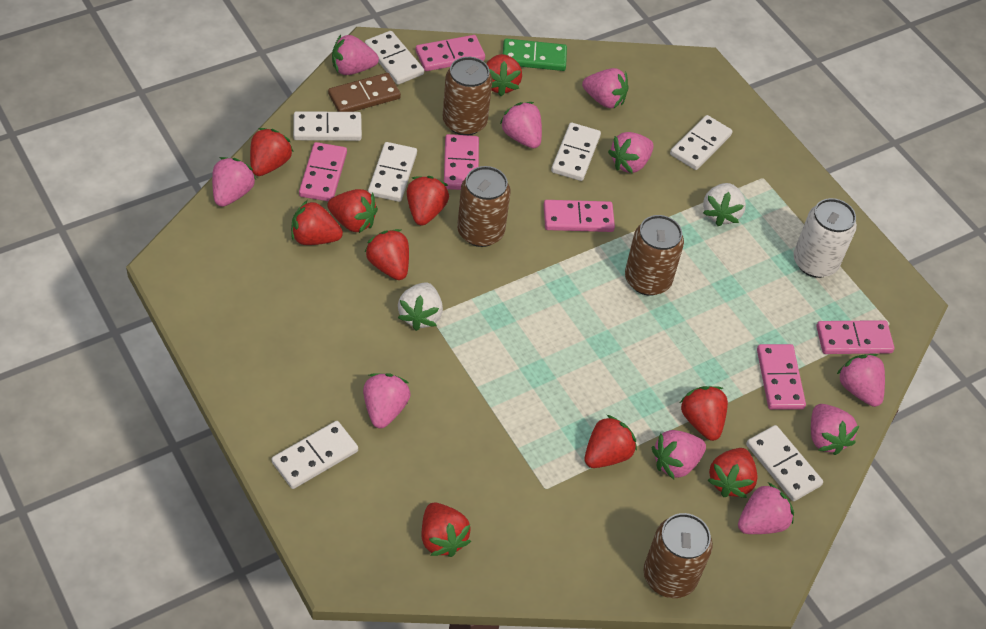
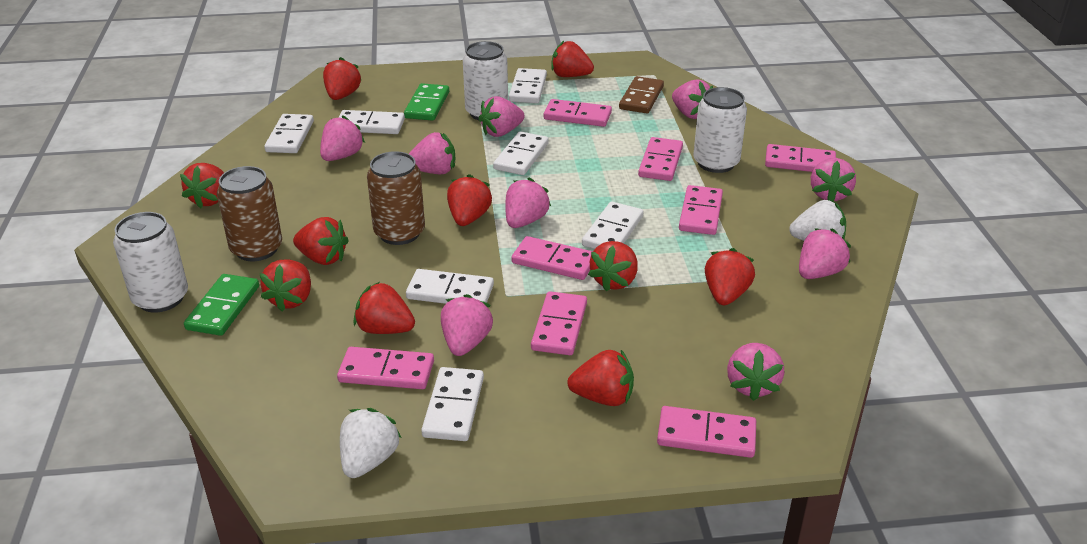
brown can: 4 -> 2
green domino: 1 -> 2
pink domino: 6 -> 8
pink strawberry: 10 -> 9
white can: 1 -> 3

